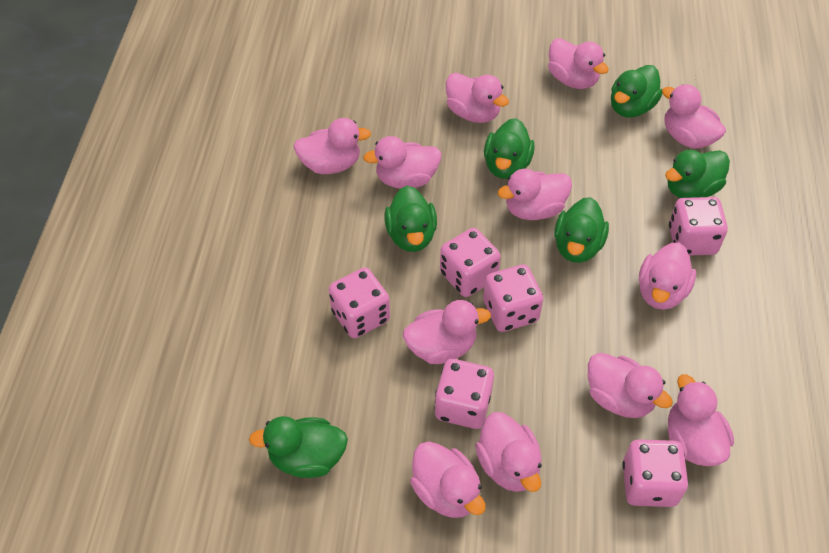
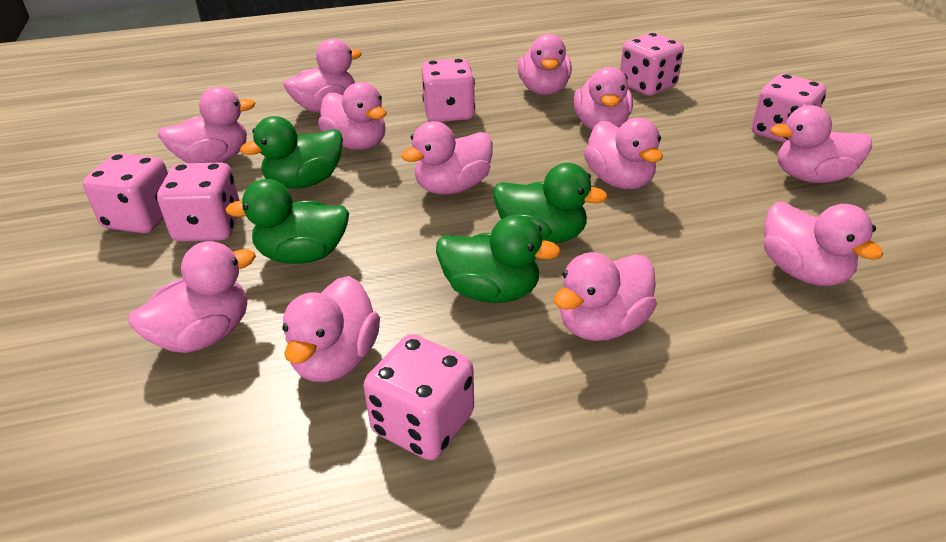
green duck: 6 -> 4

